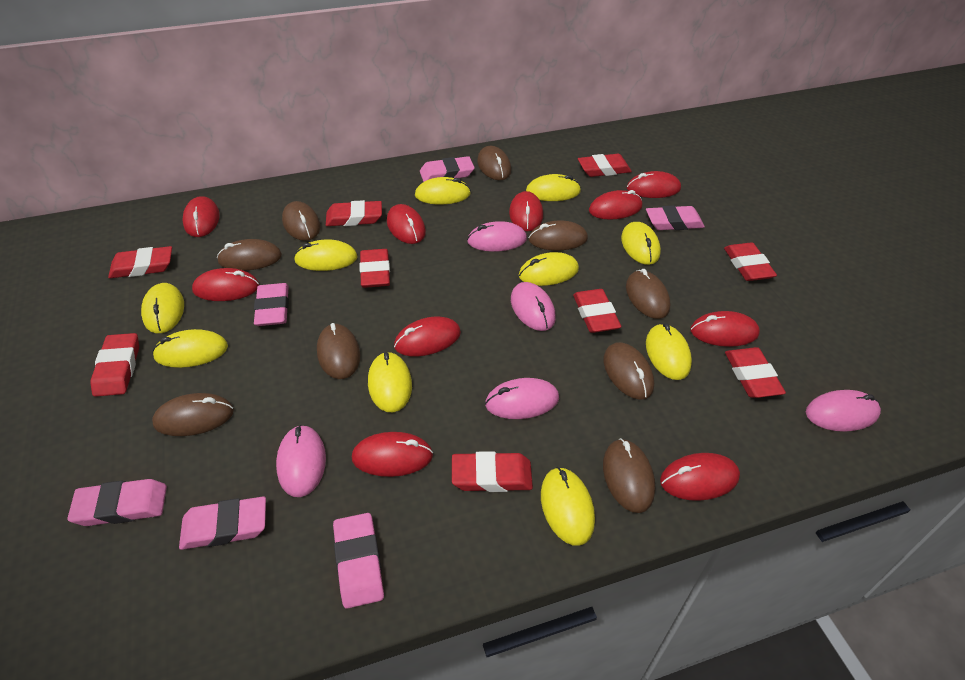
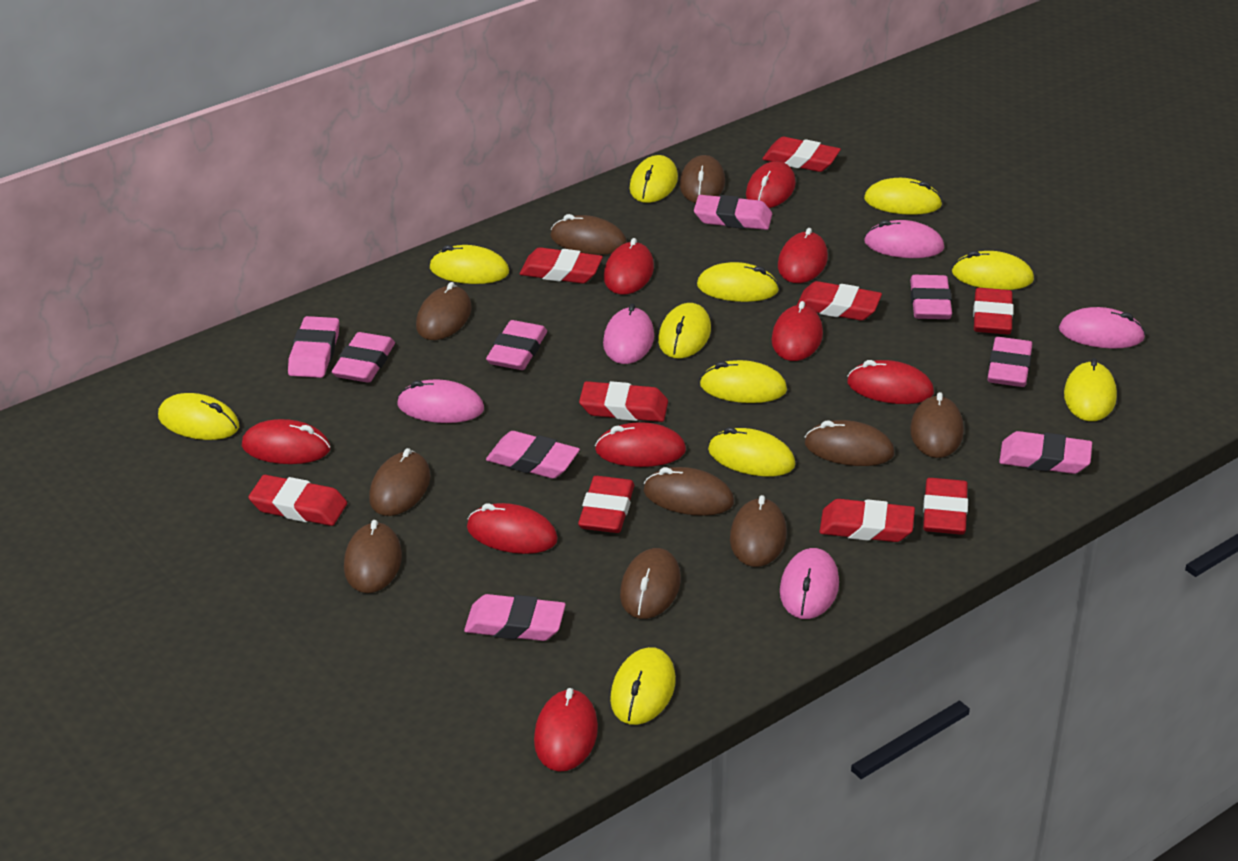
brown mouse: 9 -> 10
pink eraser: 6 -> 9
red mouse: 10 -> 9
yellow mouse: 10 -> 11

